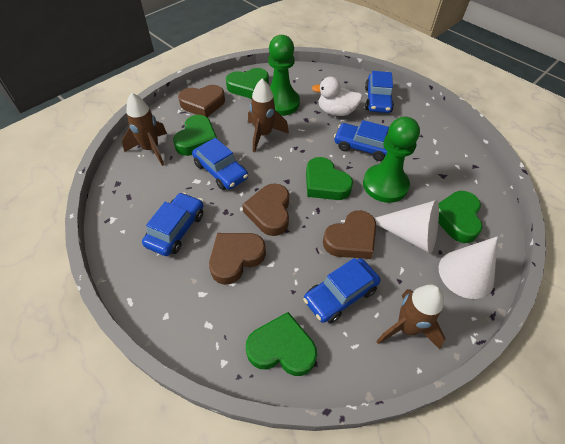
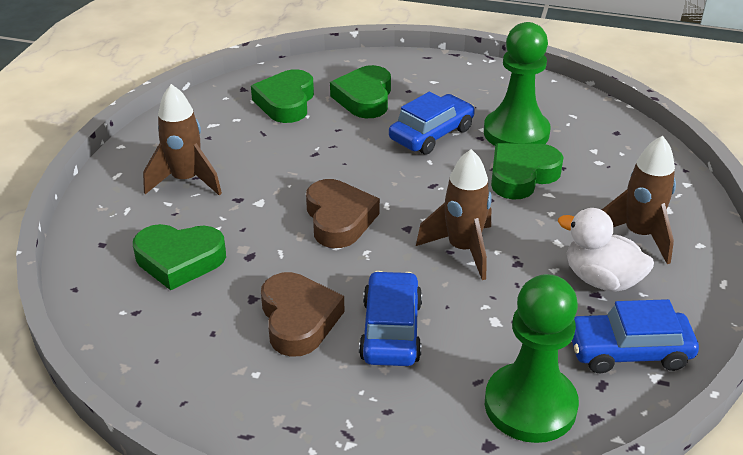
blue car: 5 -> 3
brown heart: 4 -> 2
green heart: 5 -> 4
white cone: 2 -> 0

